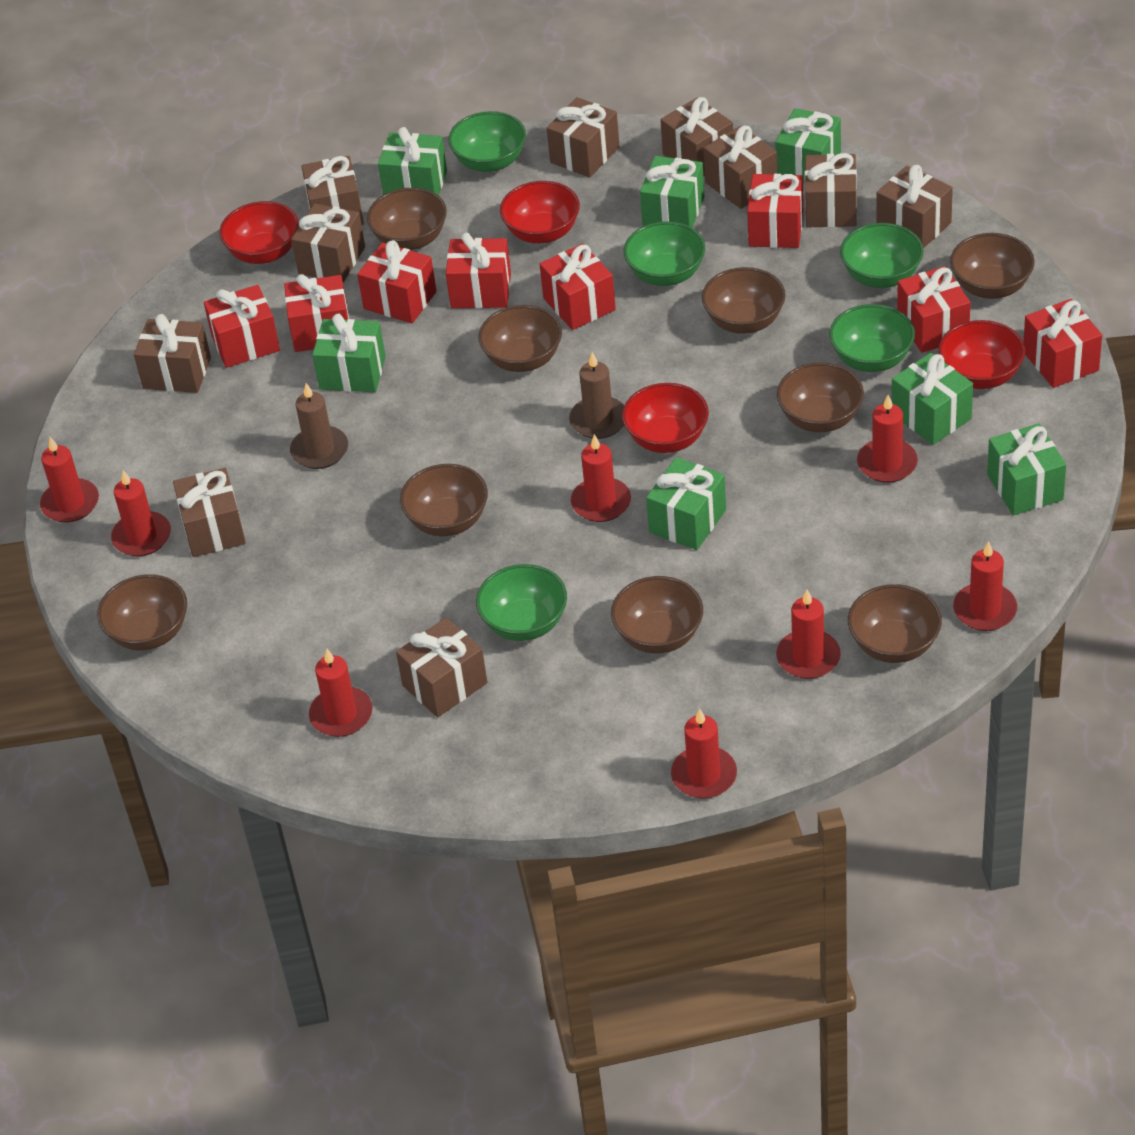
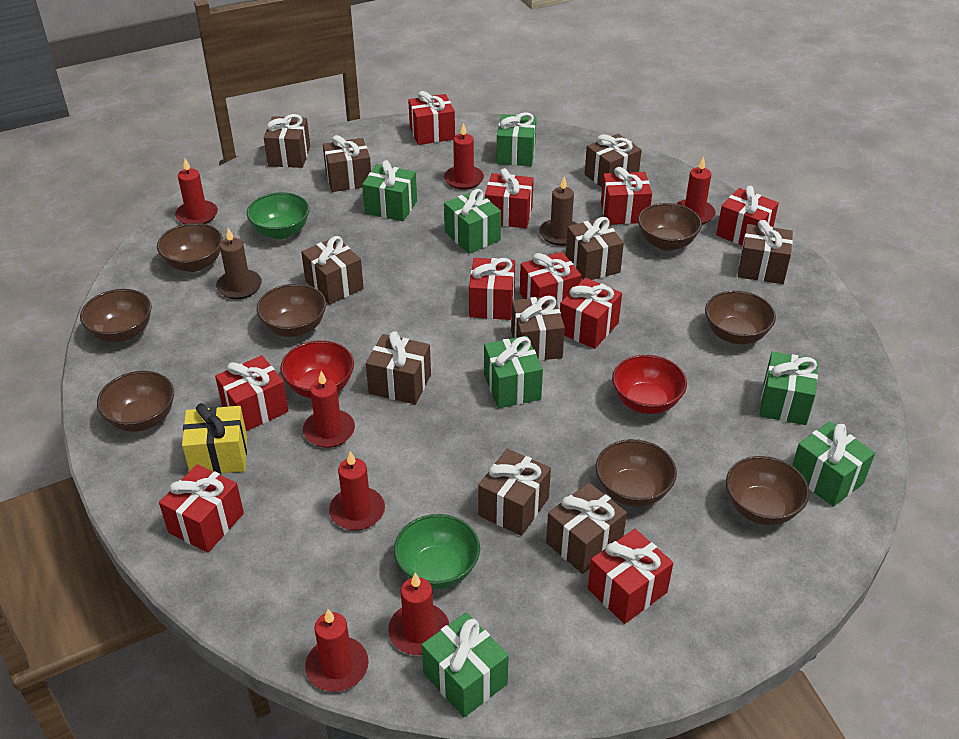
brown bowl: 9 -> 8
green bowl: 5 -> 2
red bowl: 4 -> 2
red candle: 8 -> 7
red gift: 8 -> 10
yellow gift: 0 -> 1

